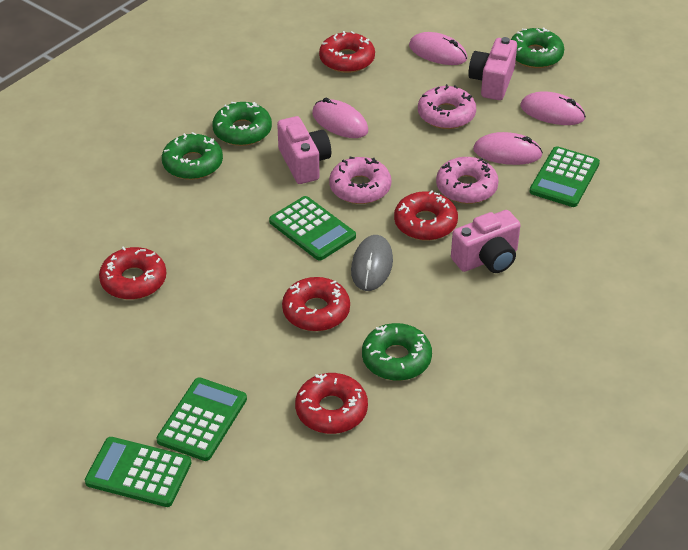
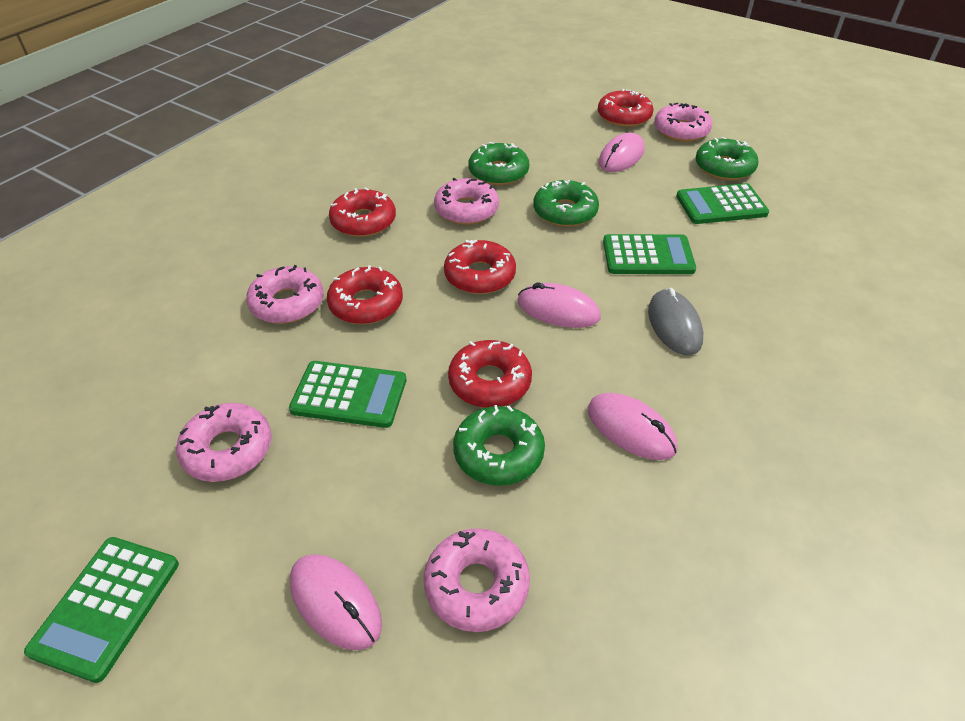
pink camera: 3 -> 0
pink donut: 3 -> 5

